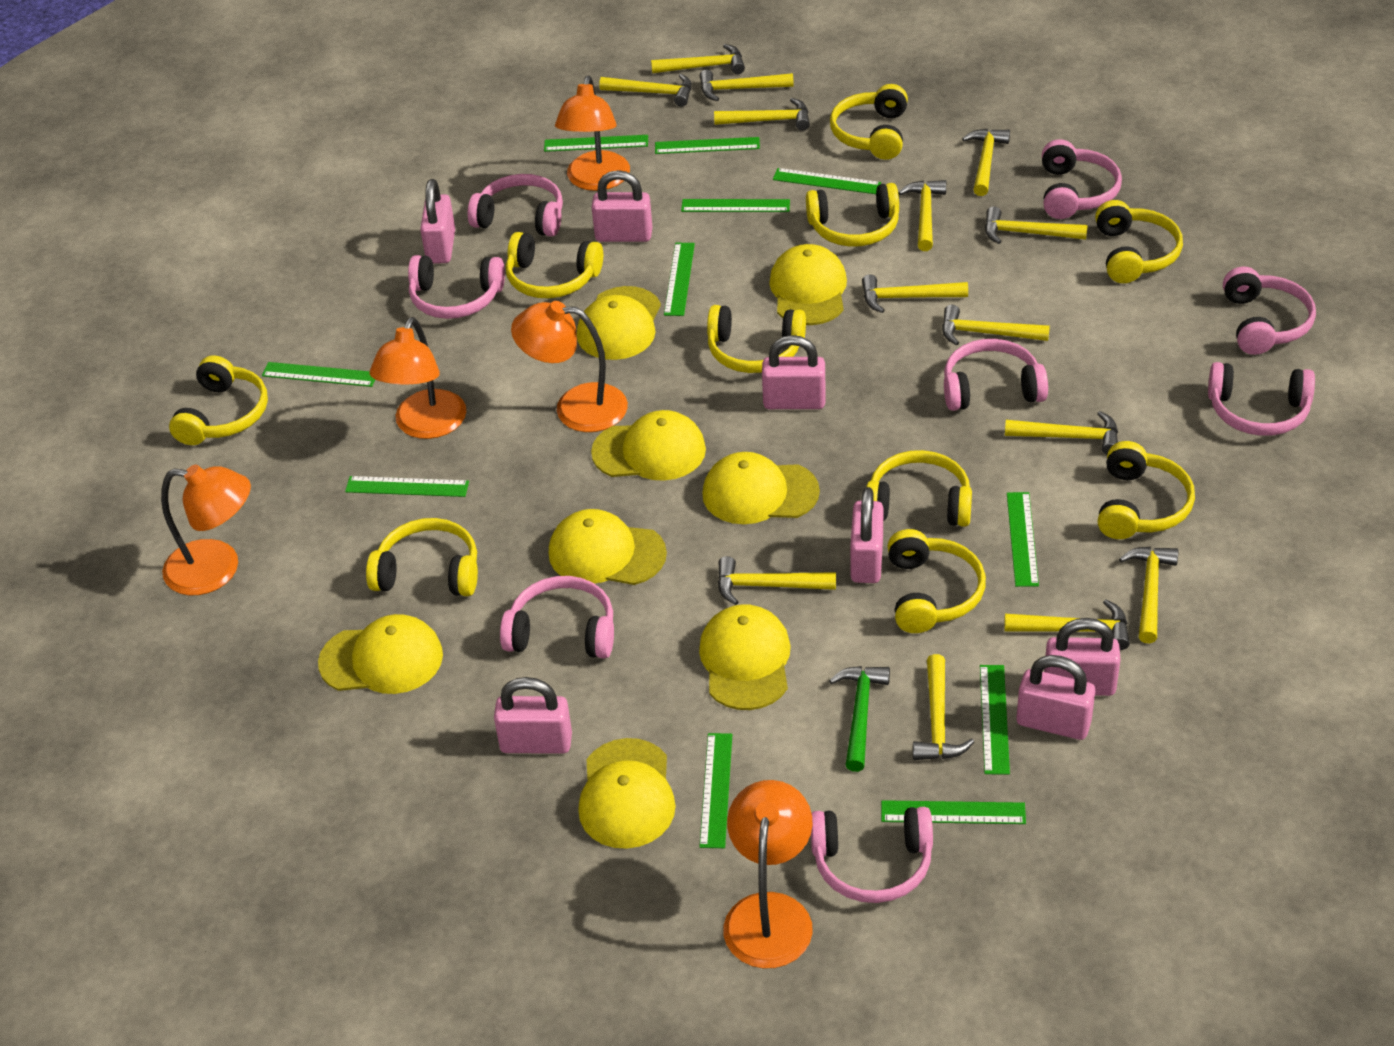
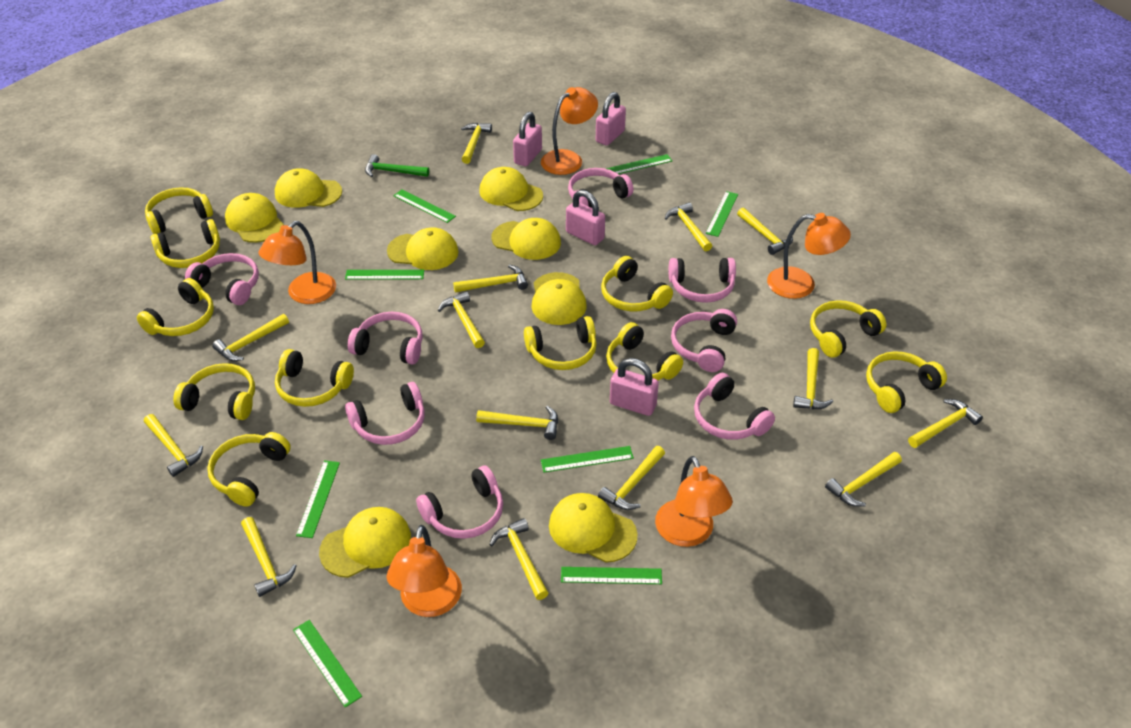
green ruler: 11 -> 8
pink padlock: 7 -> 4
yellow headphones: 10 -> 11

